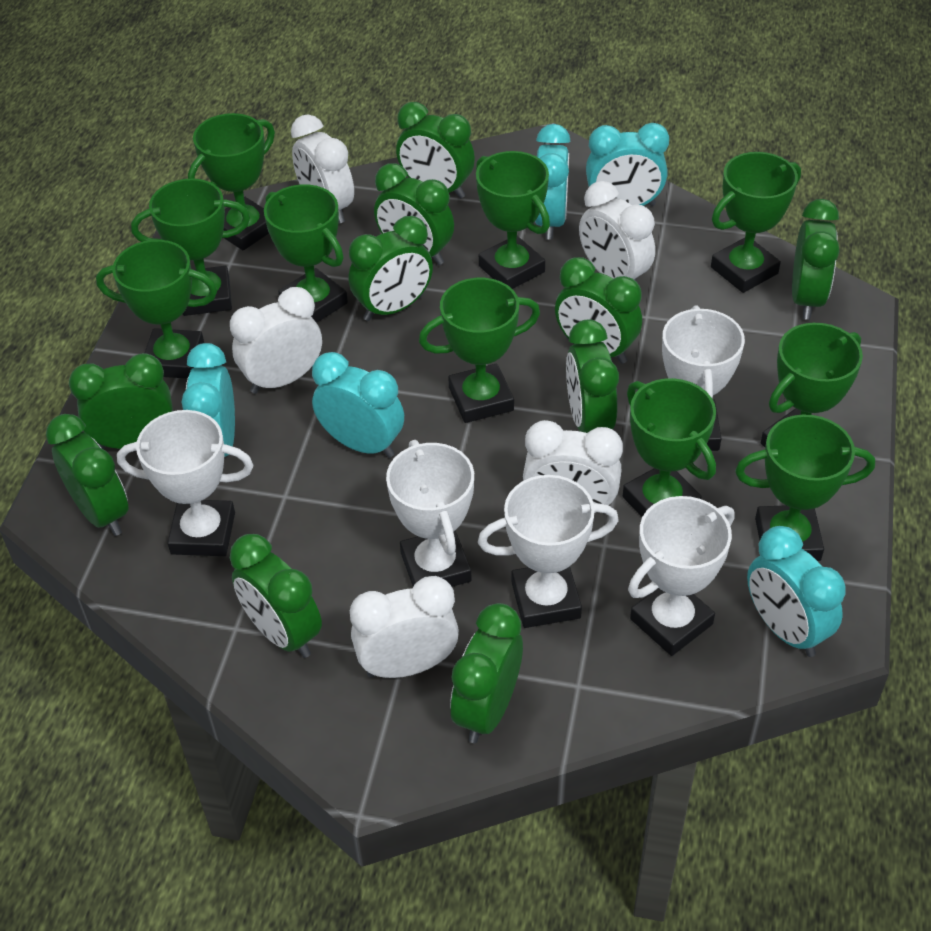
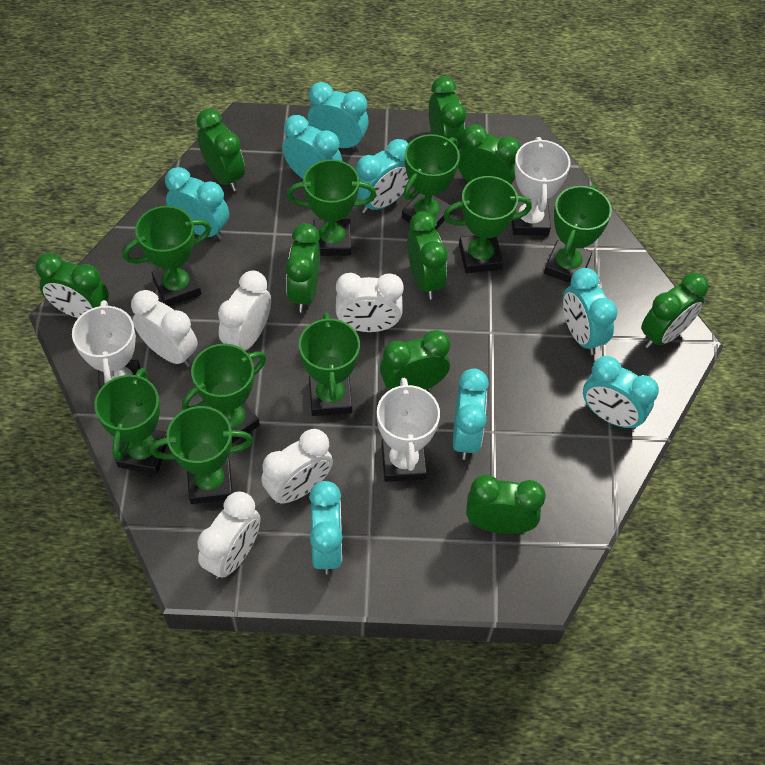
green clock: 10 -> 9
green trophy: 10 -> 9
turquoise clock: 5 -> 8
white trophy: 5 -> 3

